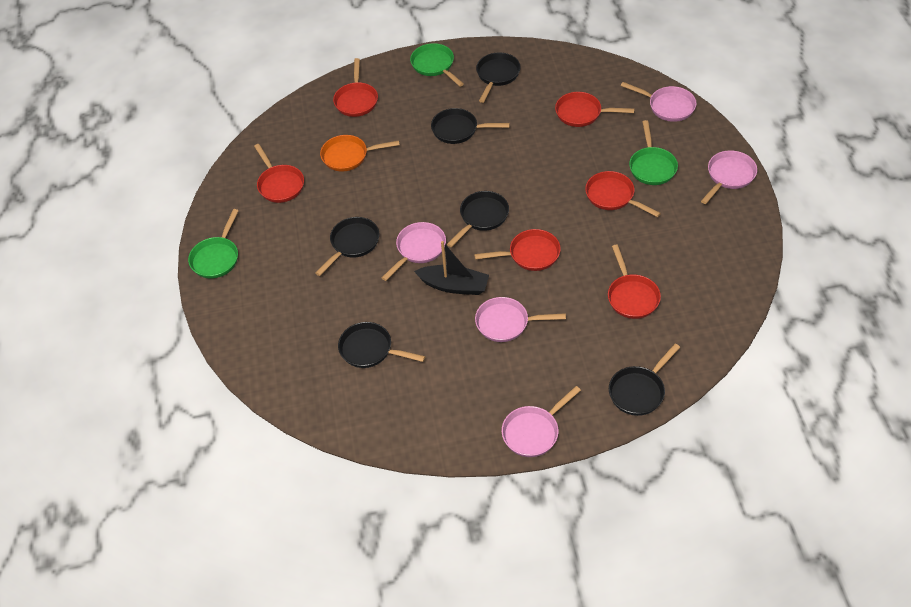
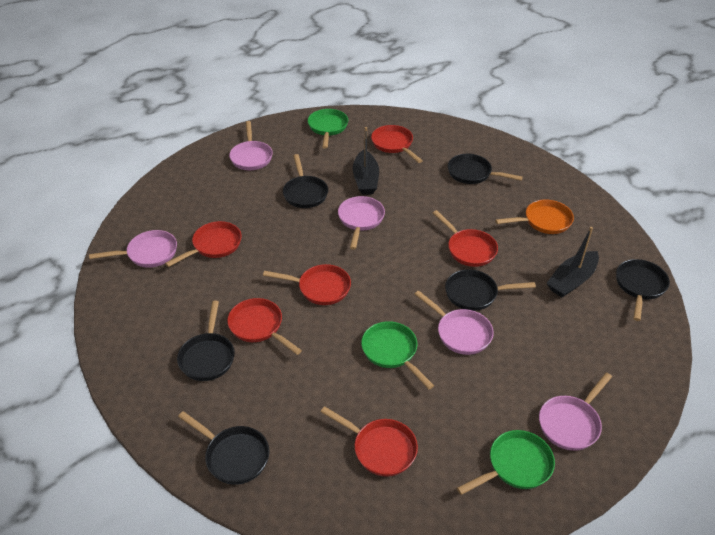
black boat: 1 -> 2

